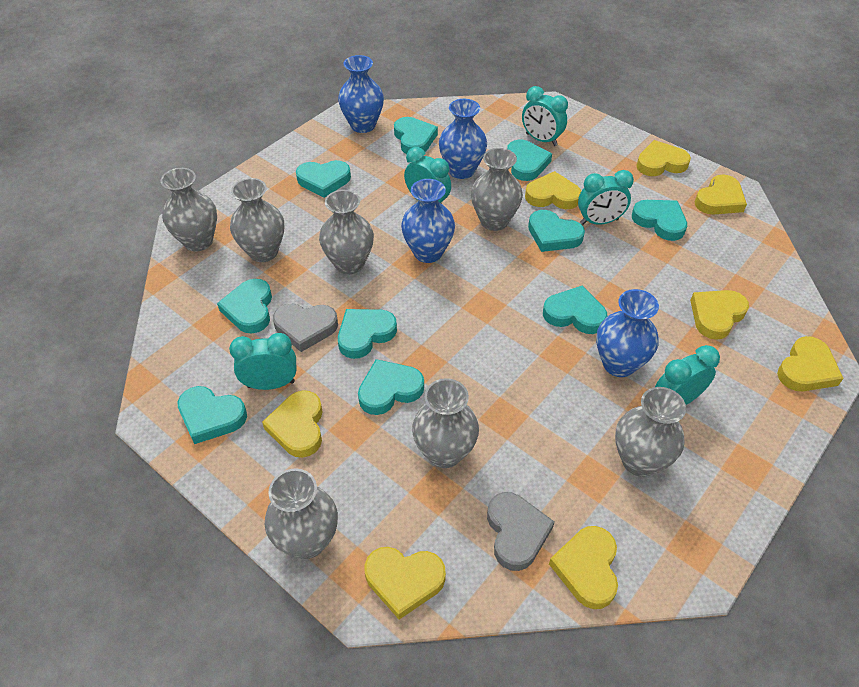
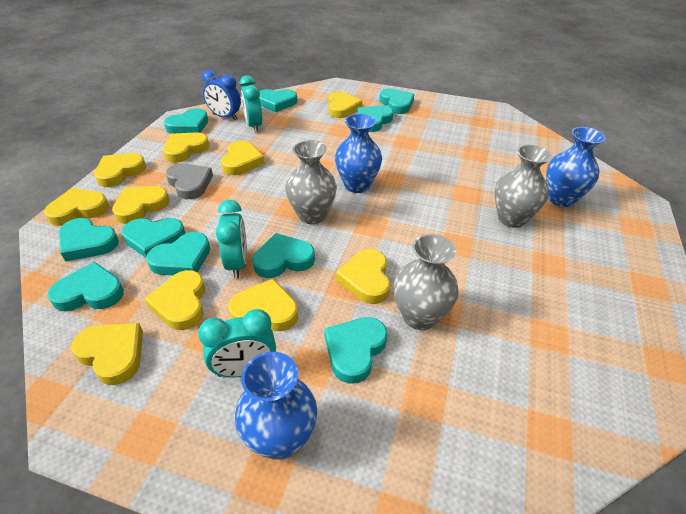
blue clock: 0 -> 1
blue vase: 4 -> 3
grey heart: 2 -> 1
grey vase: 7 -> 3
turquoise clock: 5 -> 3
yellow heart: 8 -> 10

